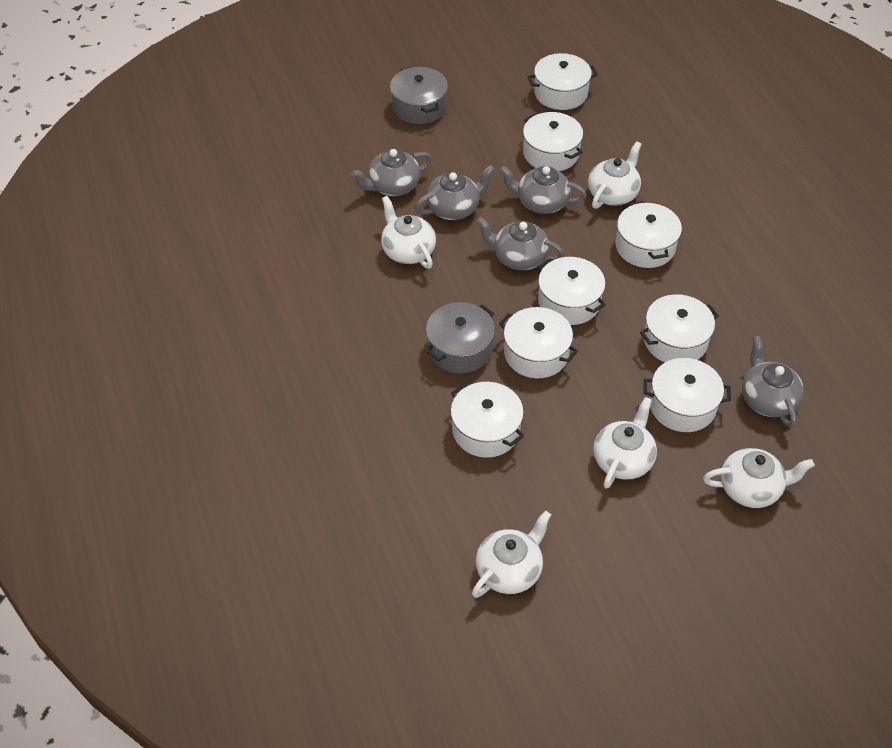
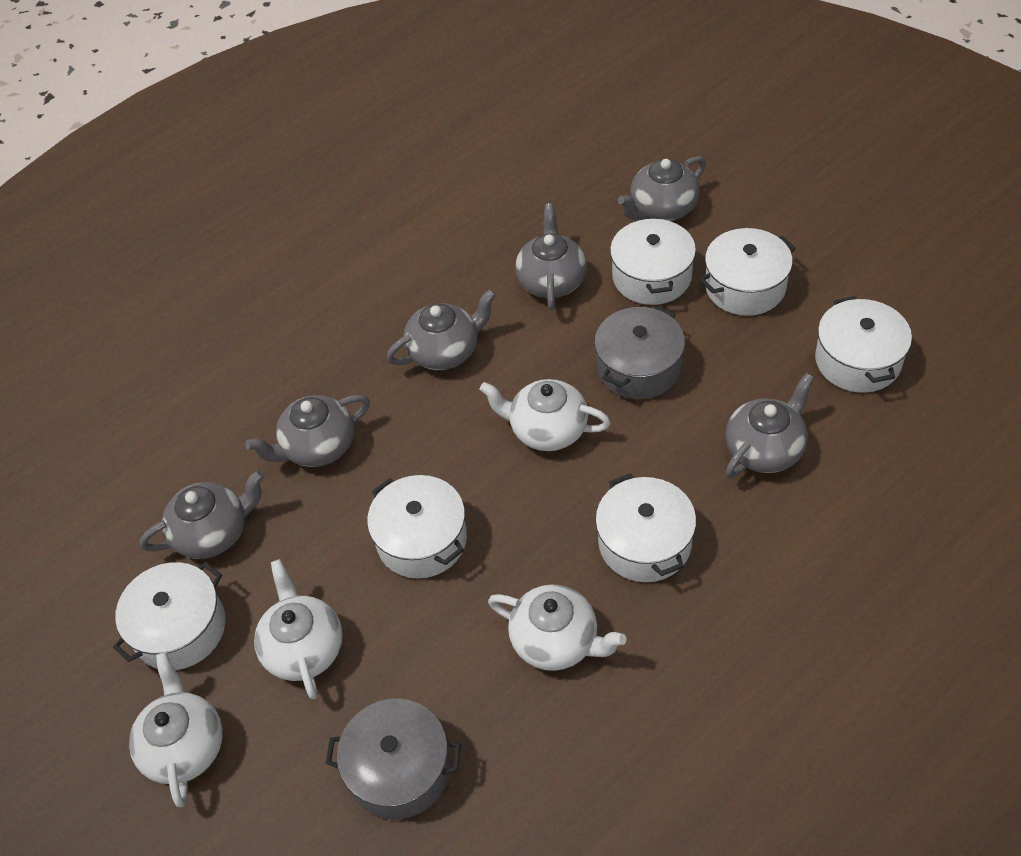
grey teapot: 5 -> 6
white pot: 8 -> 6
white teapot: 5 -> 4

